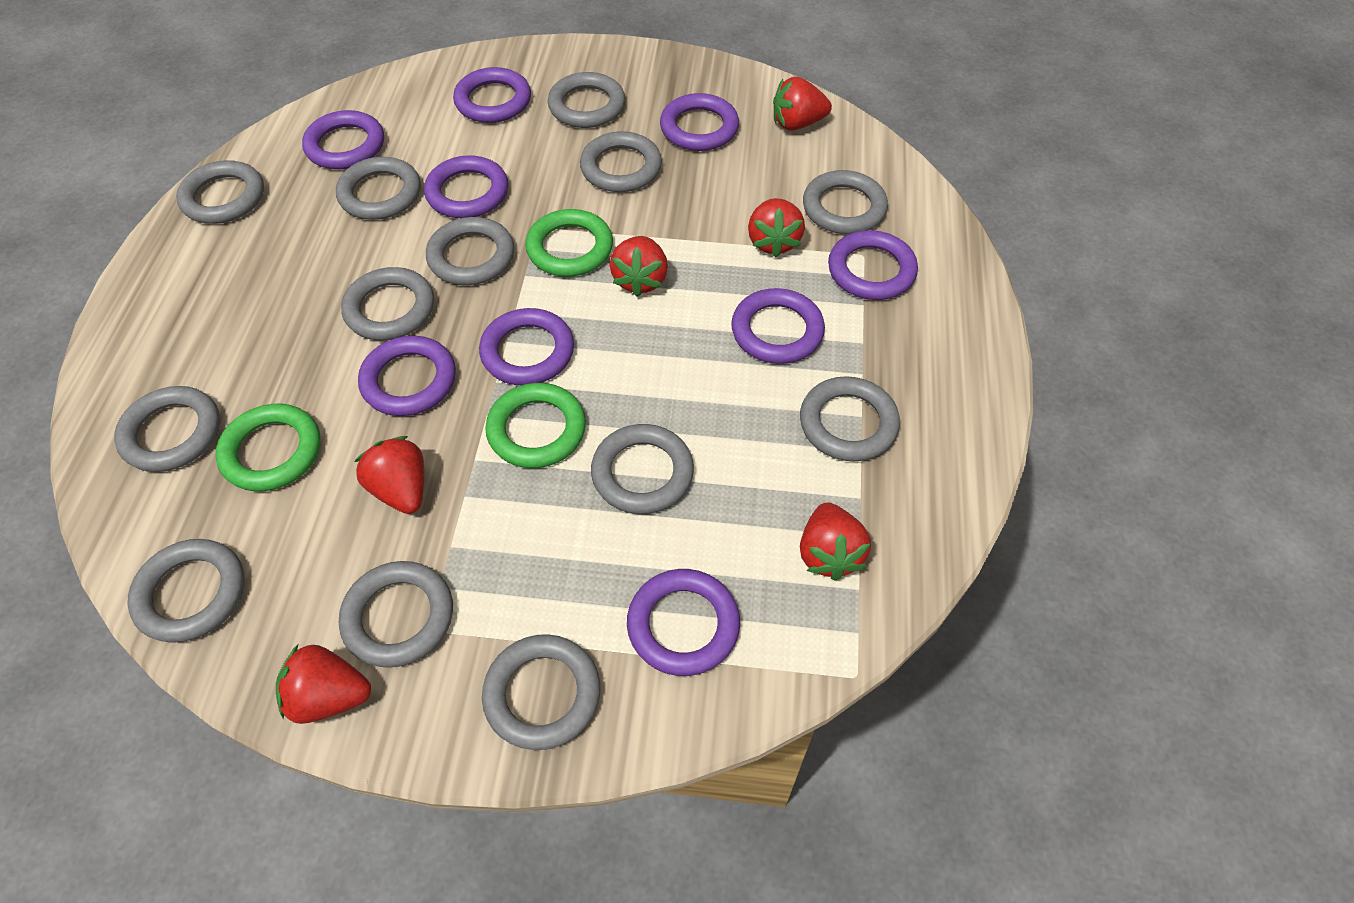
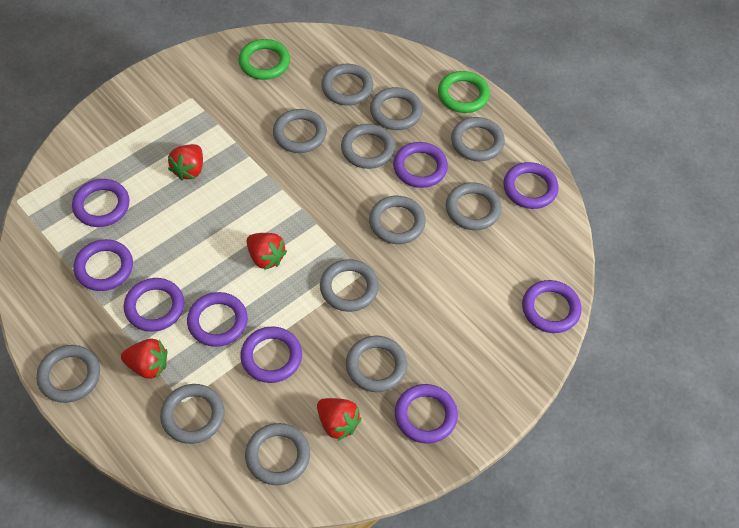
green ring: 3 -> 2
grey ring: 13 -> 12
red strawberry: 6 -> 4

